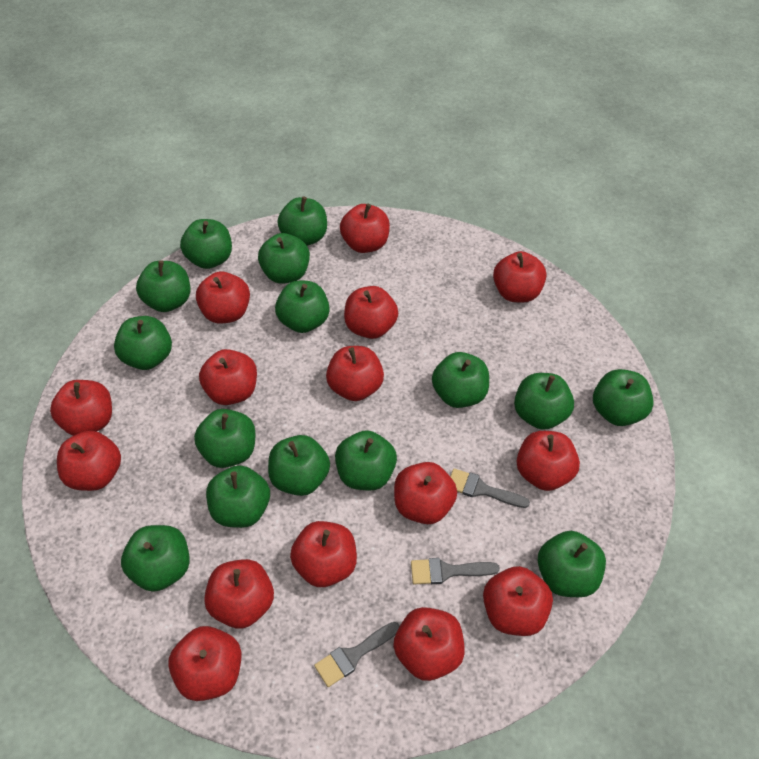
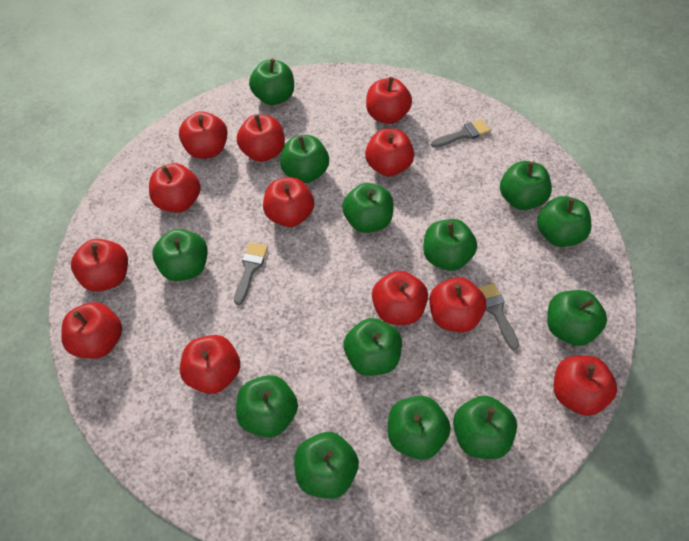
green apple: 15 -> 13
red apple: 15 -> 12

